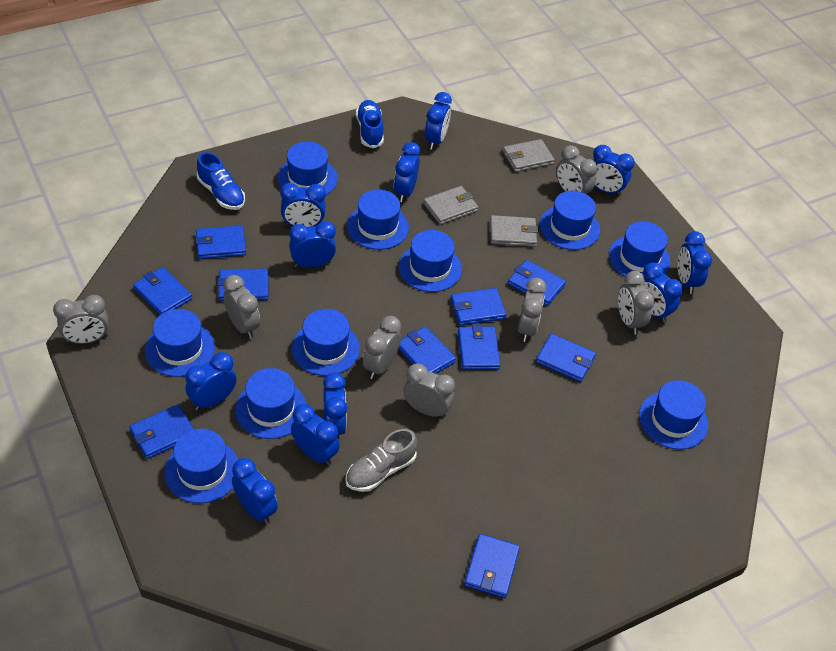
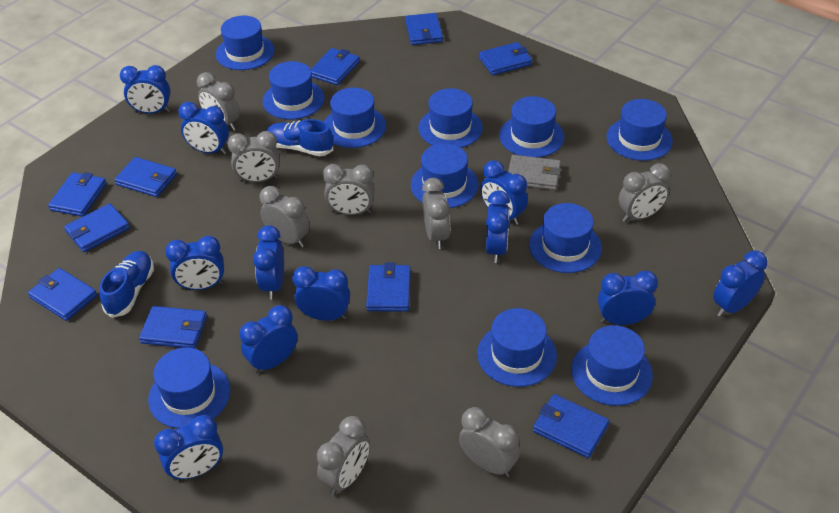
blue hat: 10 -> 11
grey clock: 7 -> 8
grey shoe: 1 -> 0
grey wallet: 3 -> 1

